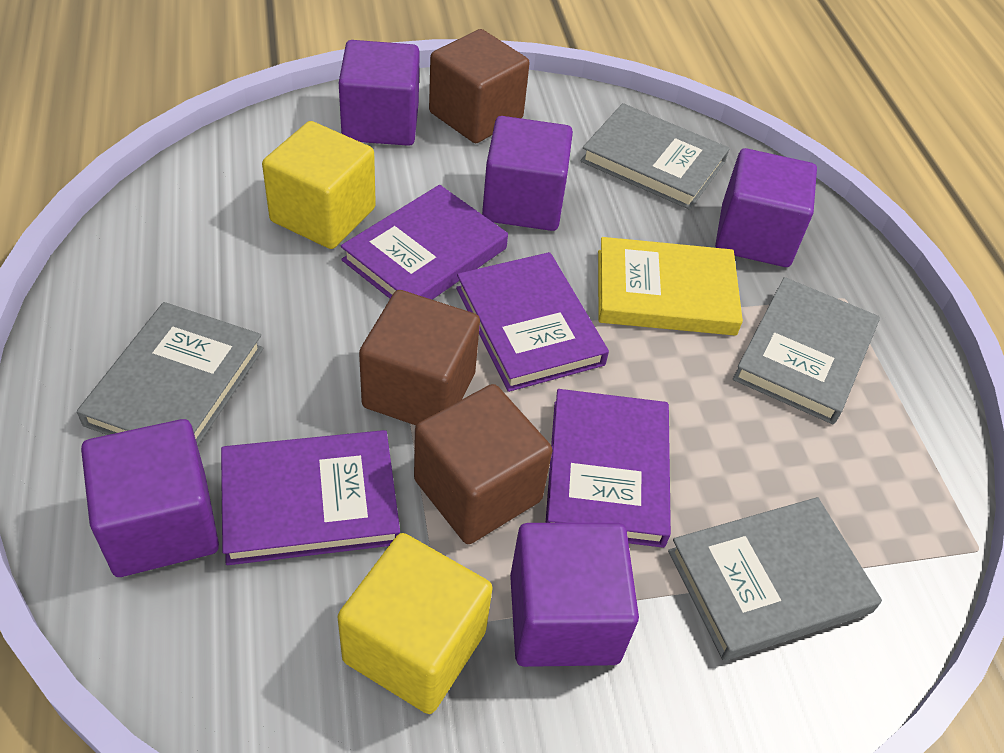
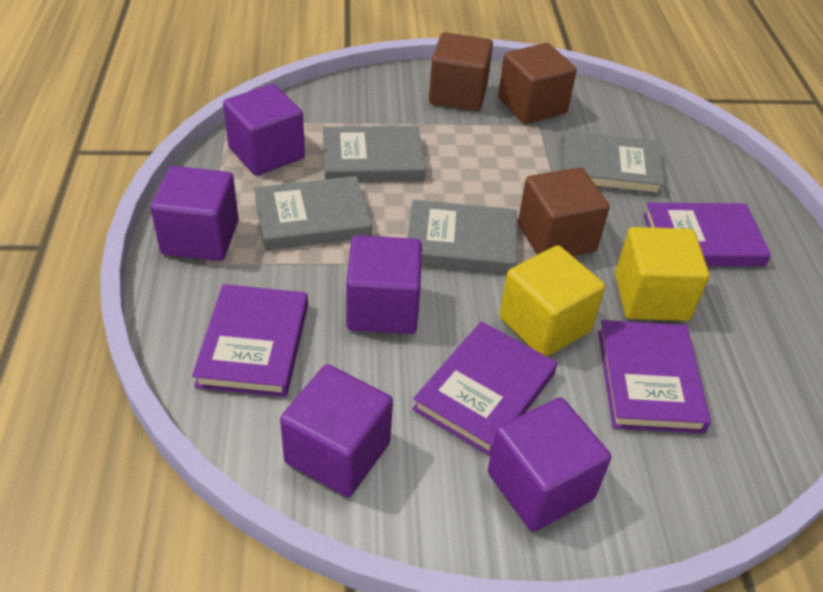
yellow book: 1 -> 0

